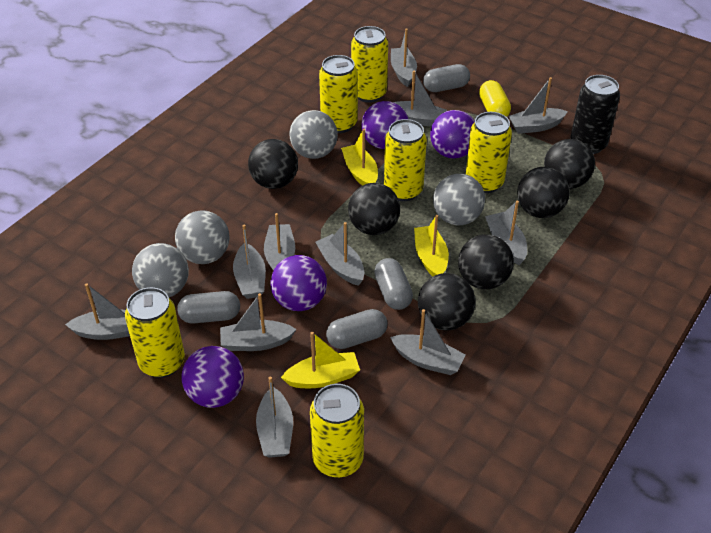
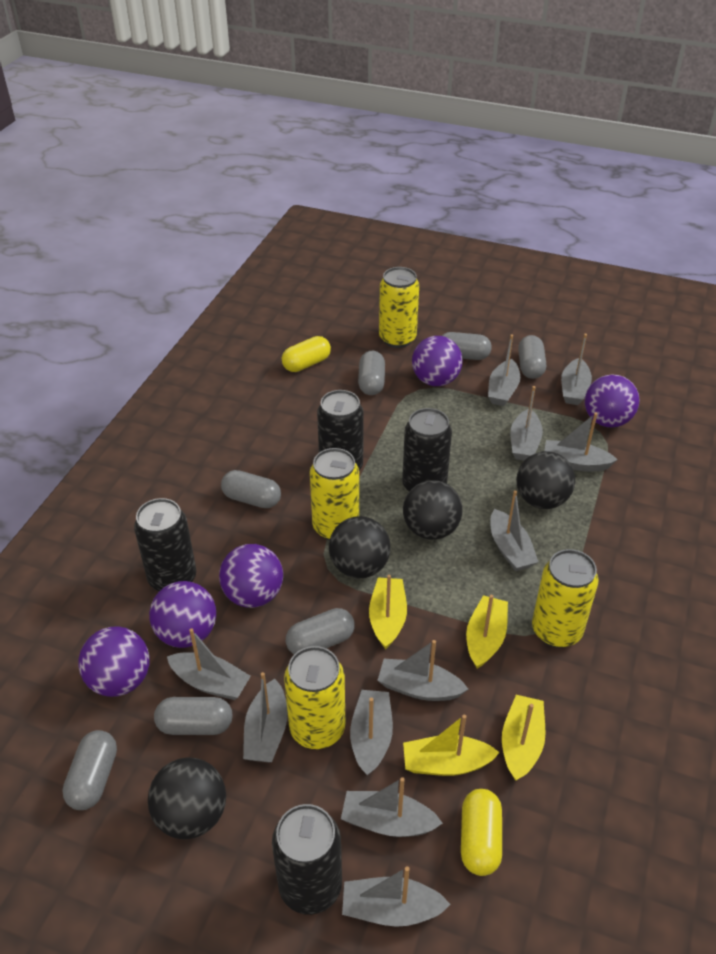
black ball: 6 -> 4
black can: 1 -> 4
grey ball: 4 -> 0
grey capsule: 4 -> 7
purple ball: 4 -> 5
yellow boat: 3 -> 4
yellow can: 6 -> 4
yellow capsule: 1 -> 2

